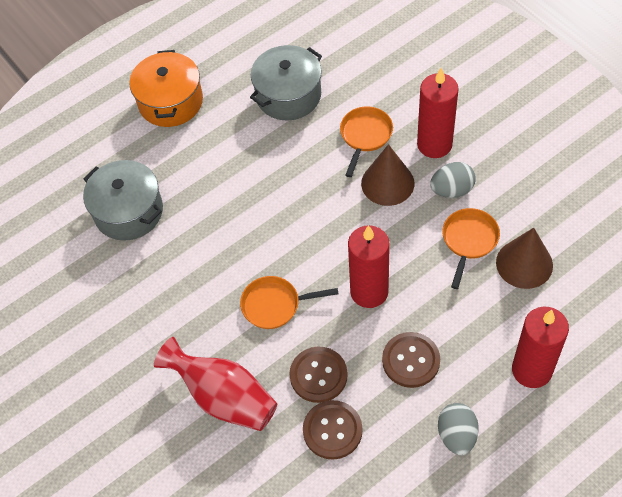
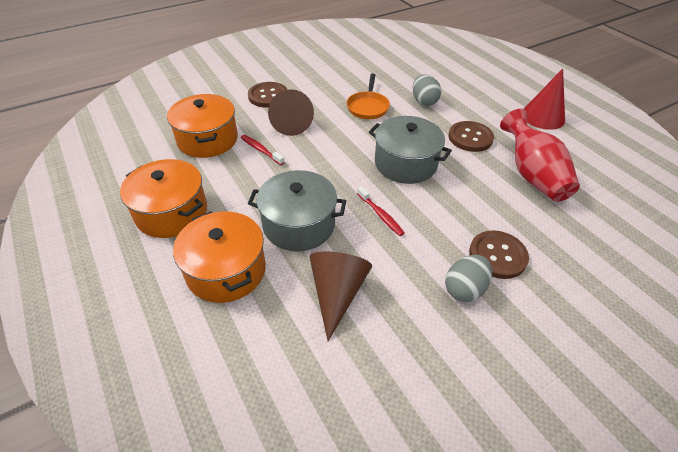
orange pan: 3 -> 1
orange pot: 1 -> 3
red candle: 3 -> 0
red cone: 0 -> 1
red toothbrush: 0 -> 2

